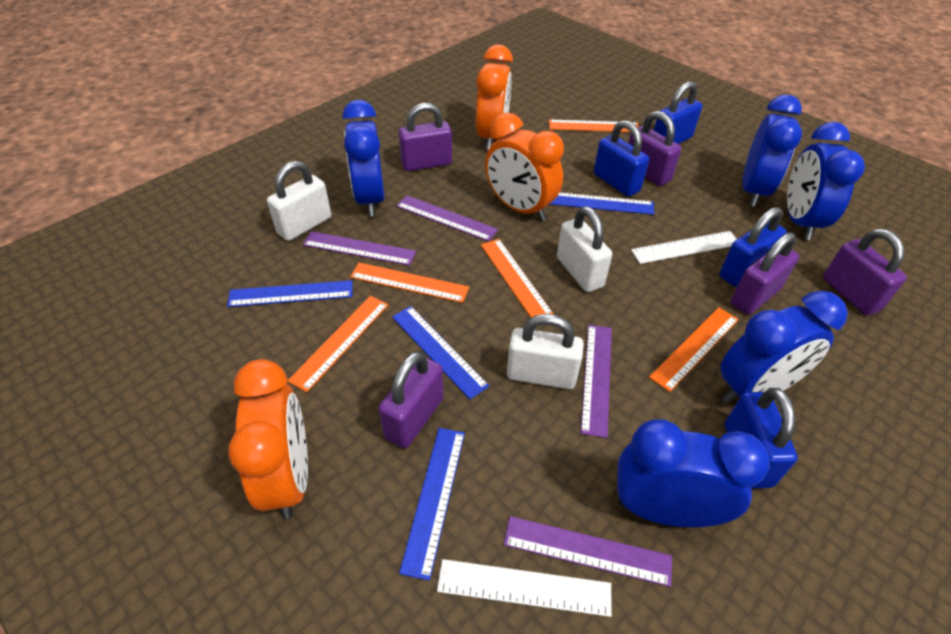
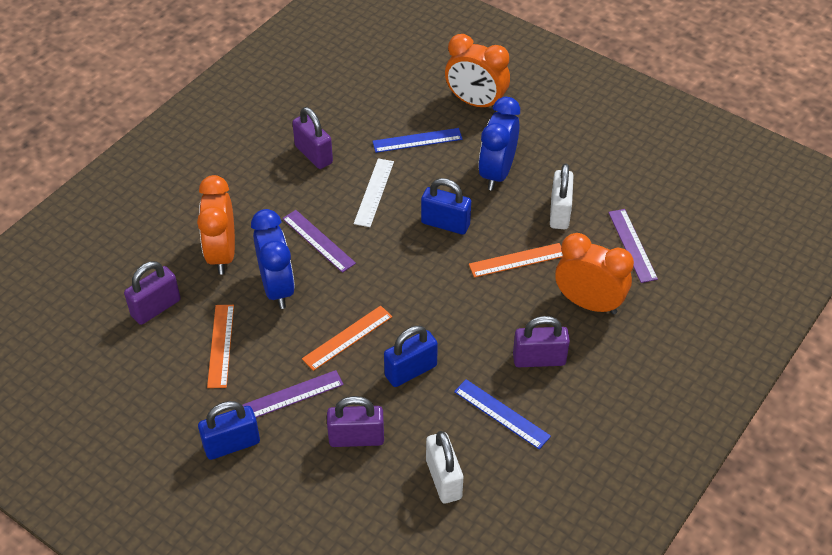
blue clock: 5 -> 2
blue padlock: 4 -> 3
blue ruler: 4 -> 2
orange ruler: 5 -> 3
purple padlock: 5 -> 4
purple ruler: 4 -> 3
white padlock: 3 -> 2
white ruler: 2 -> 1

